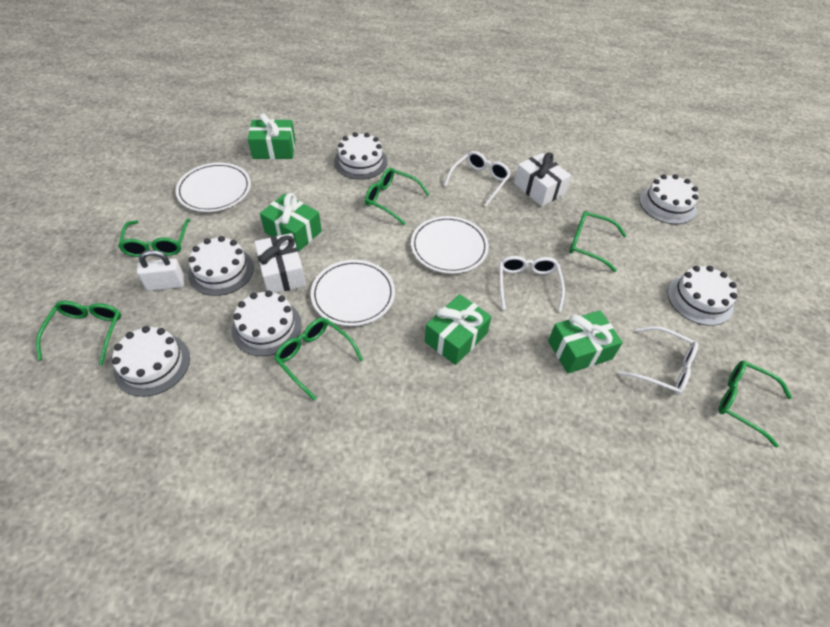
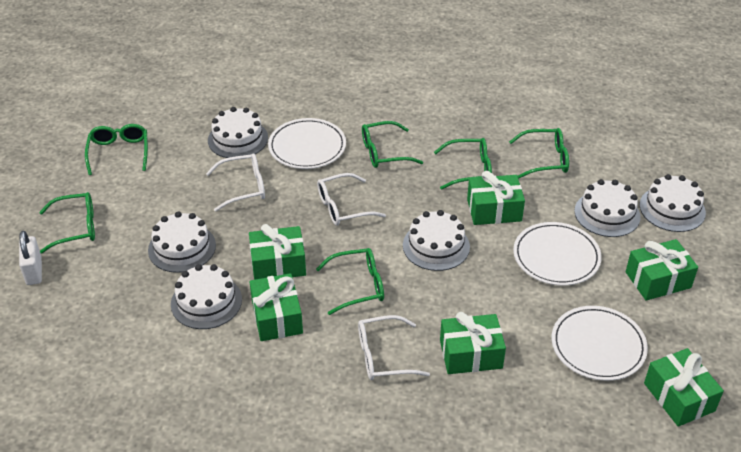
green gift: 4 -> 6
white gift: 2 -> 0

